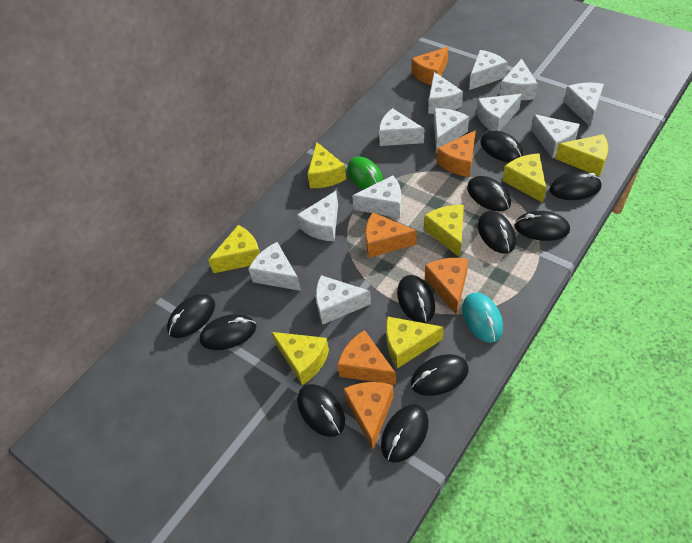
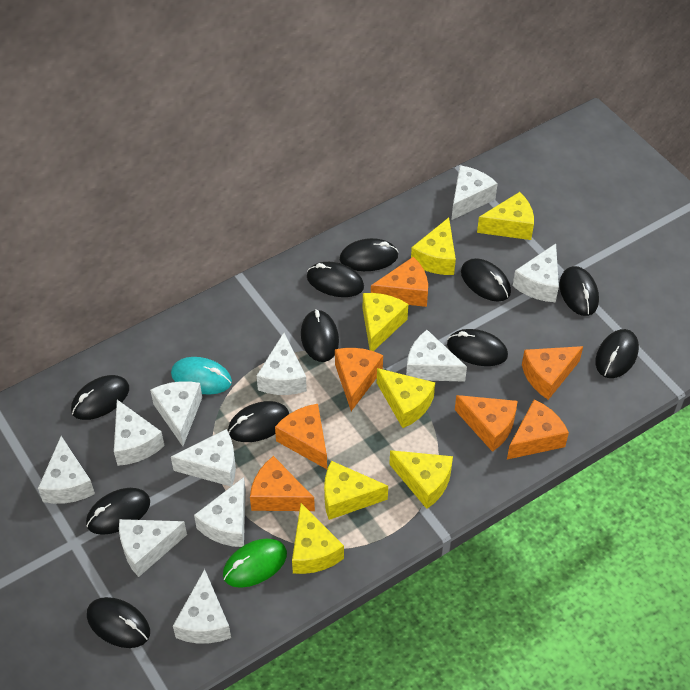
orange cheese: 6 -> 7
white cheese: 12 -> 11

